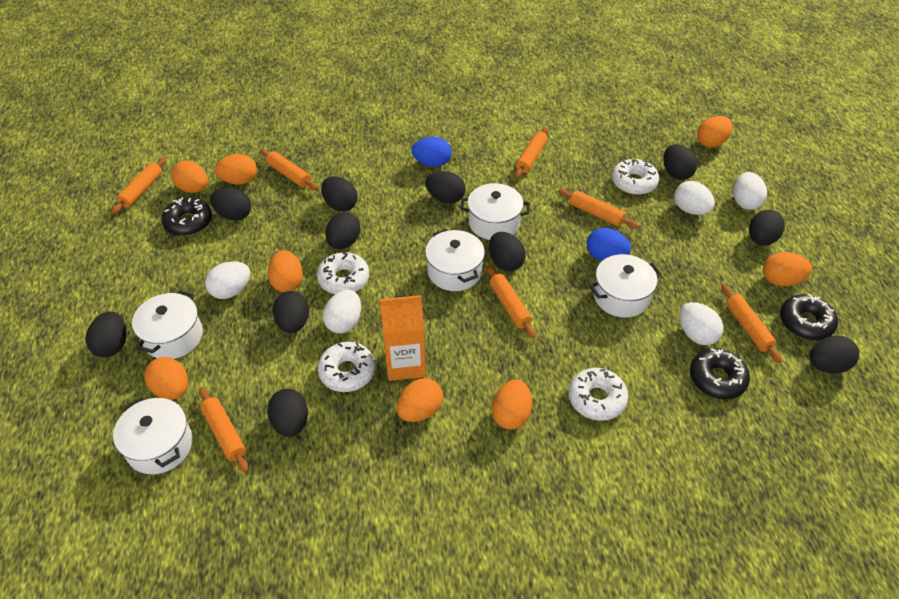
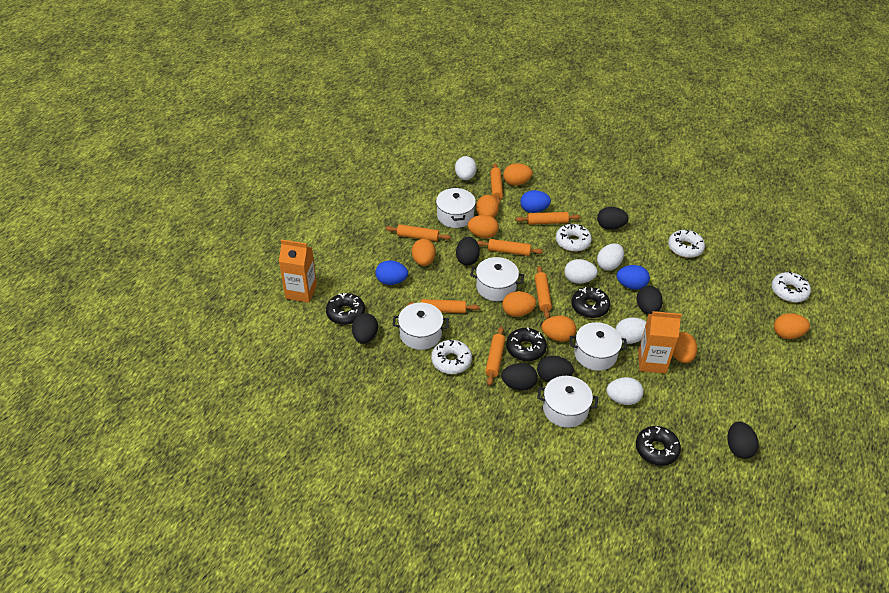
black donut: 3 -> 4
black egg: 11 -> 7
blue egg: 2 -> 3
orange carton: 1 -> 2

